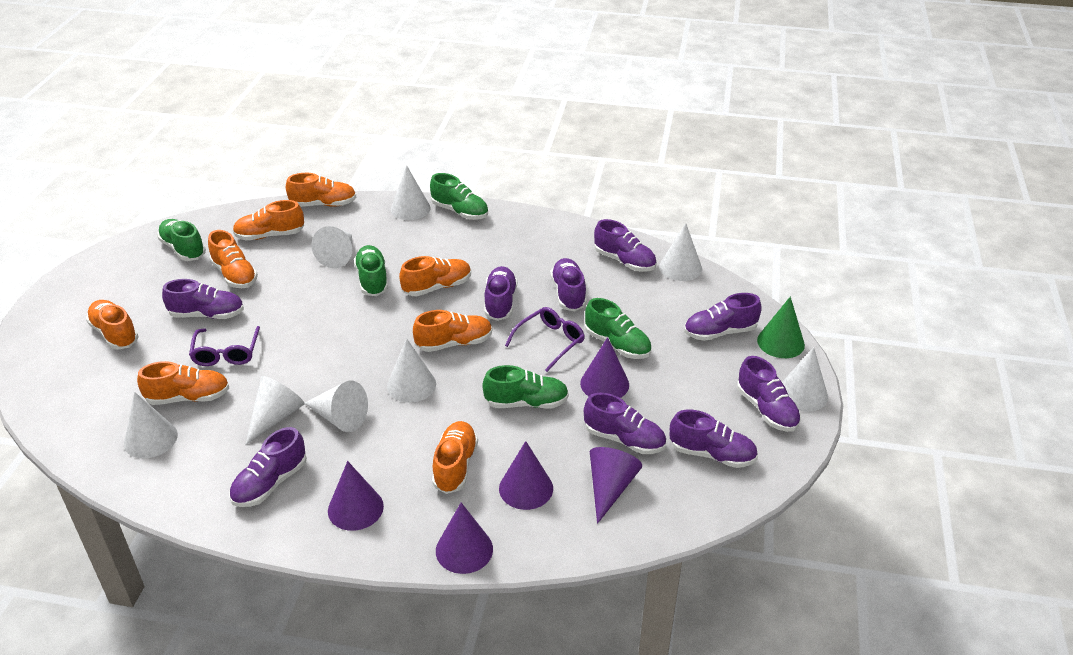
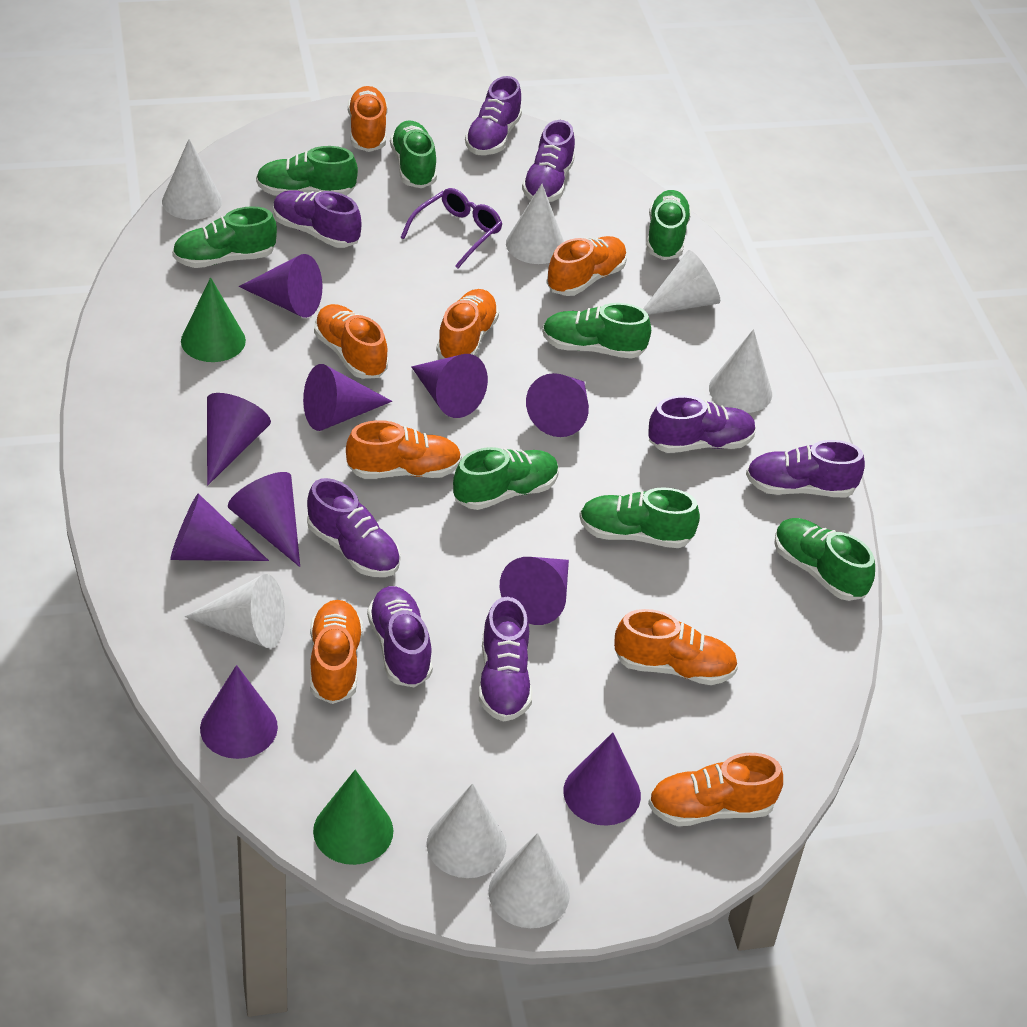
green cone: 1 -> 2
green shoe: 5 -> 8
purple cone: 5 -> 10
purple glasses: 2 -> 1
purple shoe: 9 -> 8
white cone: 8 -> 7

